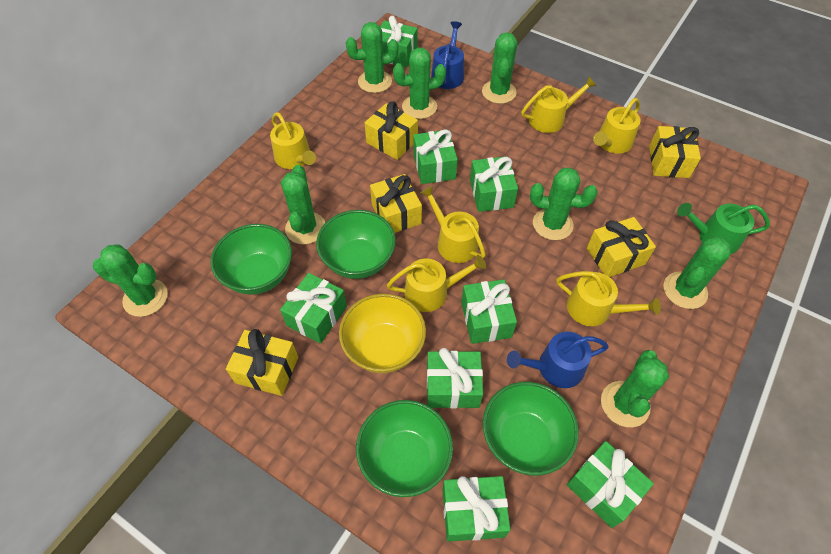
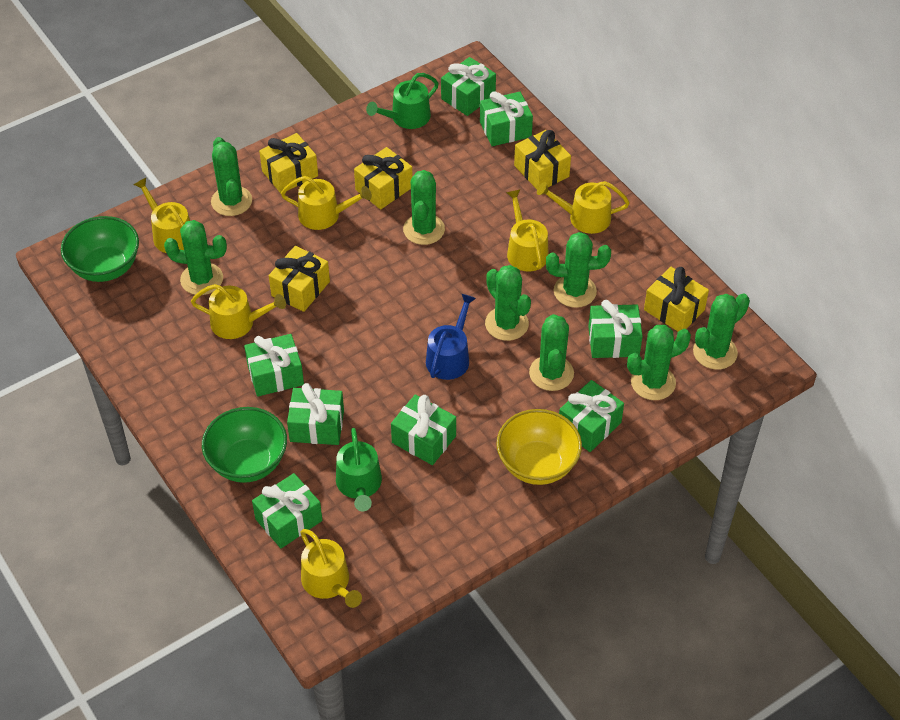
blue watering can: 2 -> 1
green bowl: 4 -> 2
green watering can: 1 -> 2

